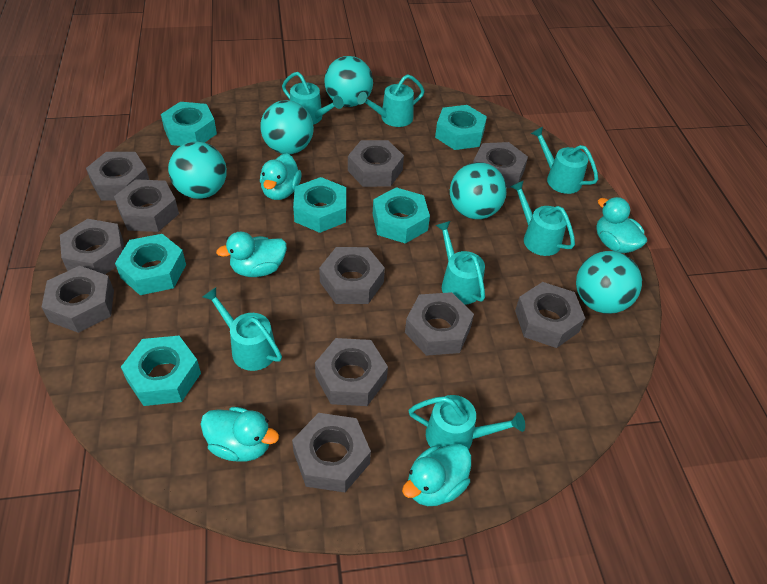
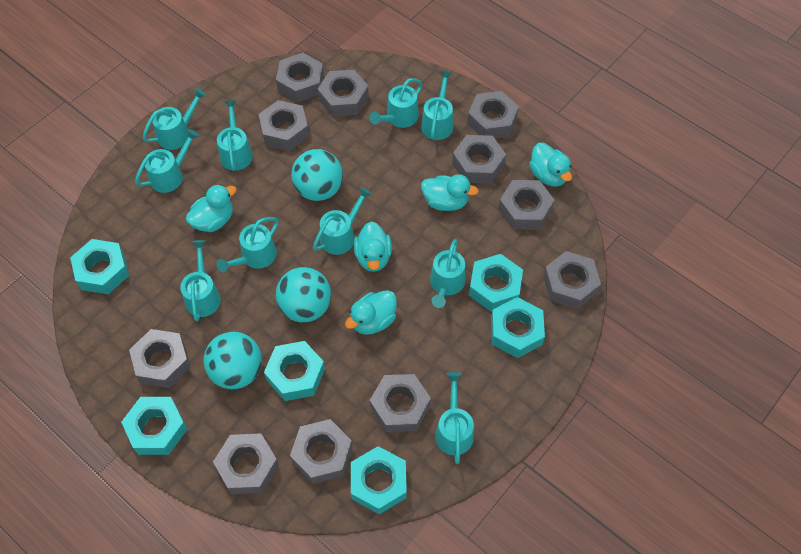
turquoise ball: 5 -> 3
turquoise watering can: 7 -> 10

